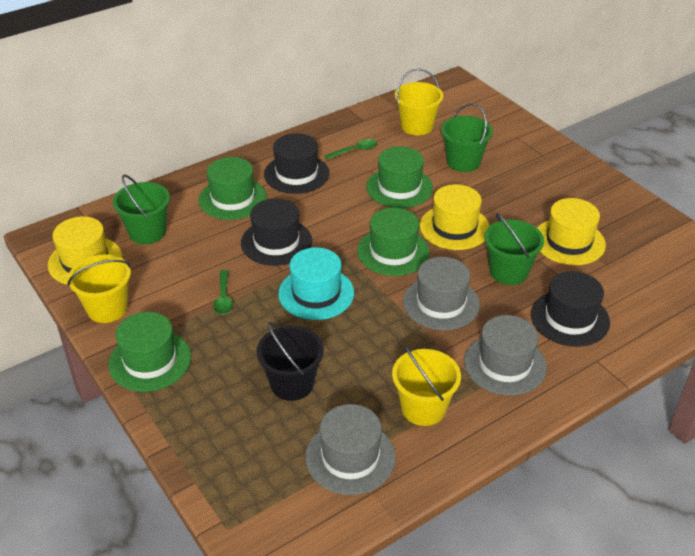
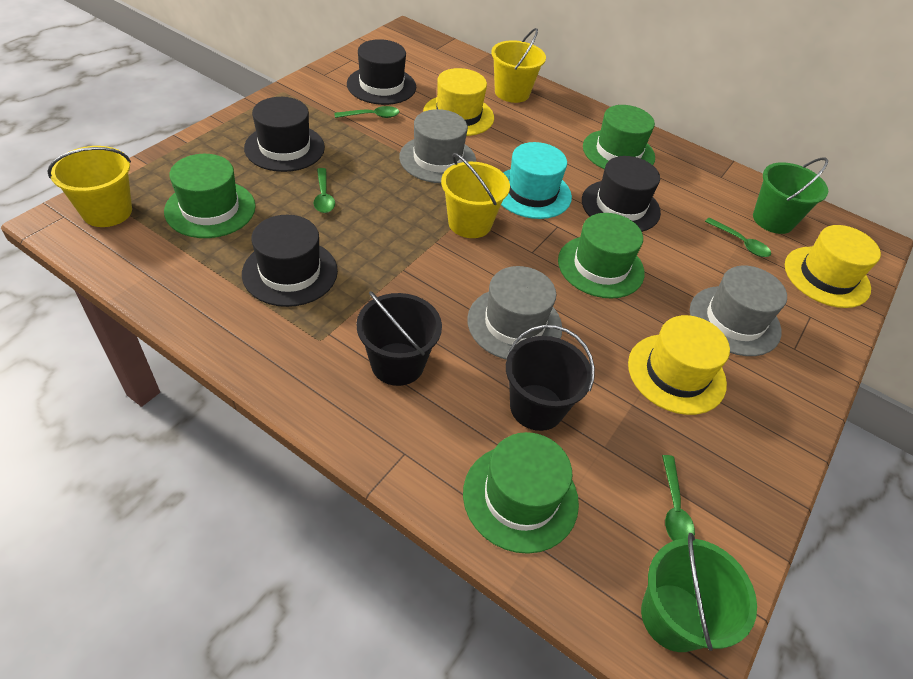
black bucket: 1 -> 2
black hat: 3 -> 4
green bucket: 3 -> 2
green spoon: 2 -> 4

